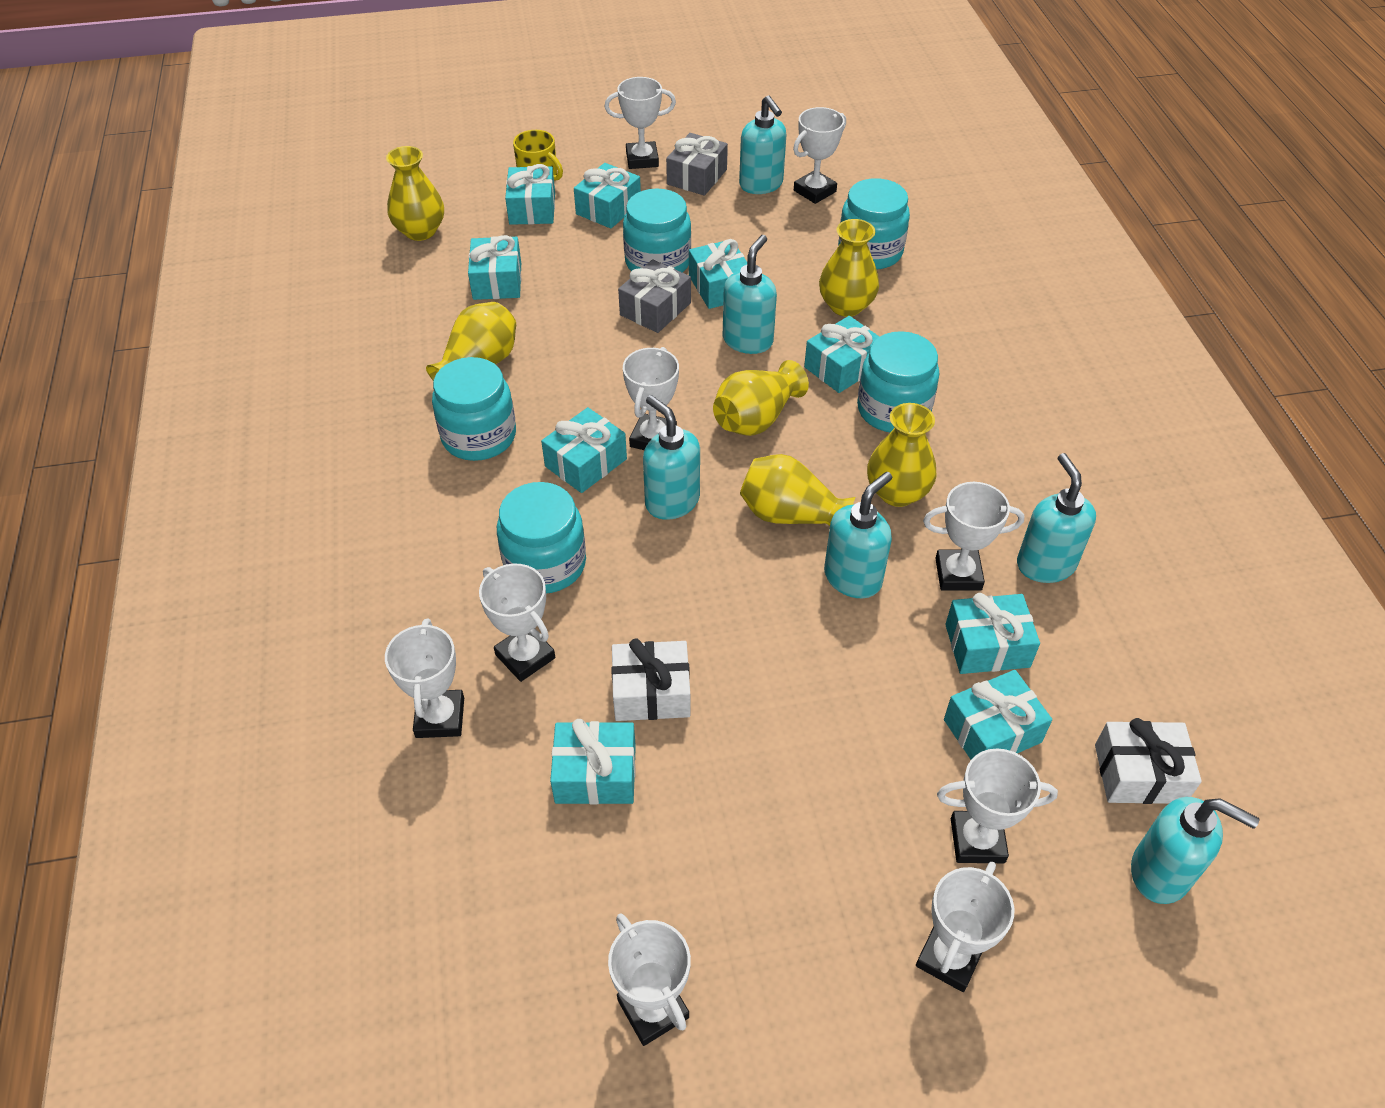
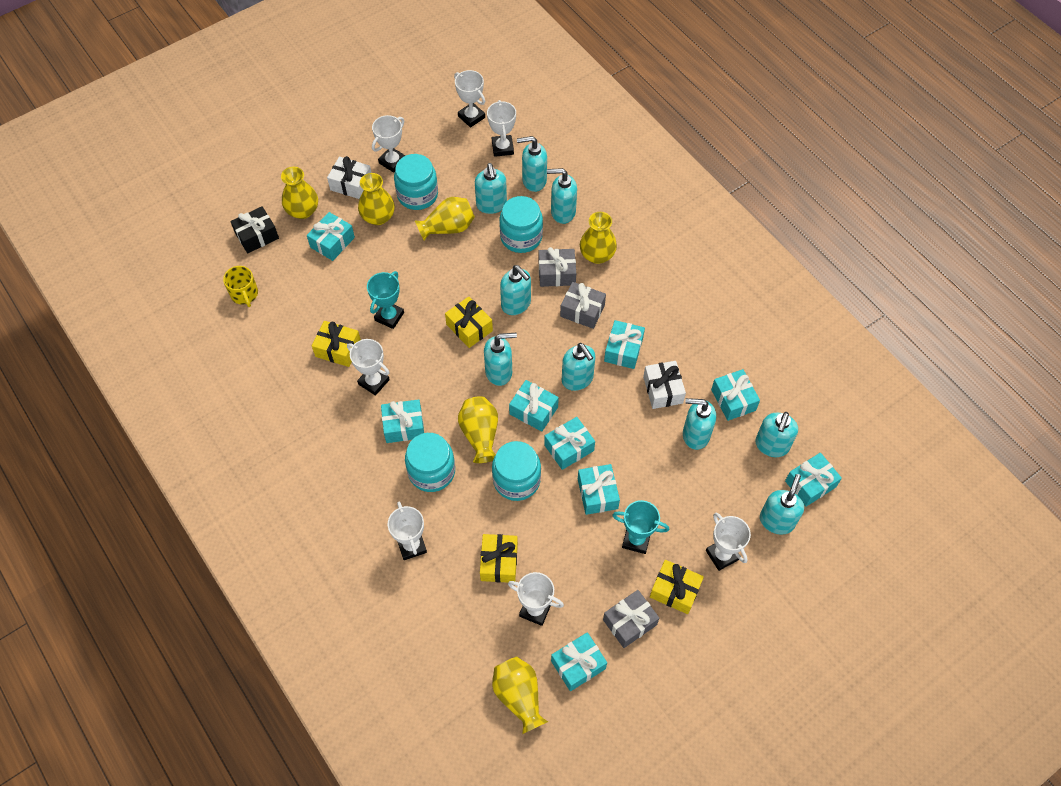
black gift: 0 -> 1
grey gift: 2 -> 3
turquoise jar: 5 -> 4
turquoise soap dispenser: 6 -> 9
turquoise trophy: 0 -> 2
white trophy: 9 -> 7
yellow gift: 0 -> 4

